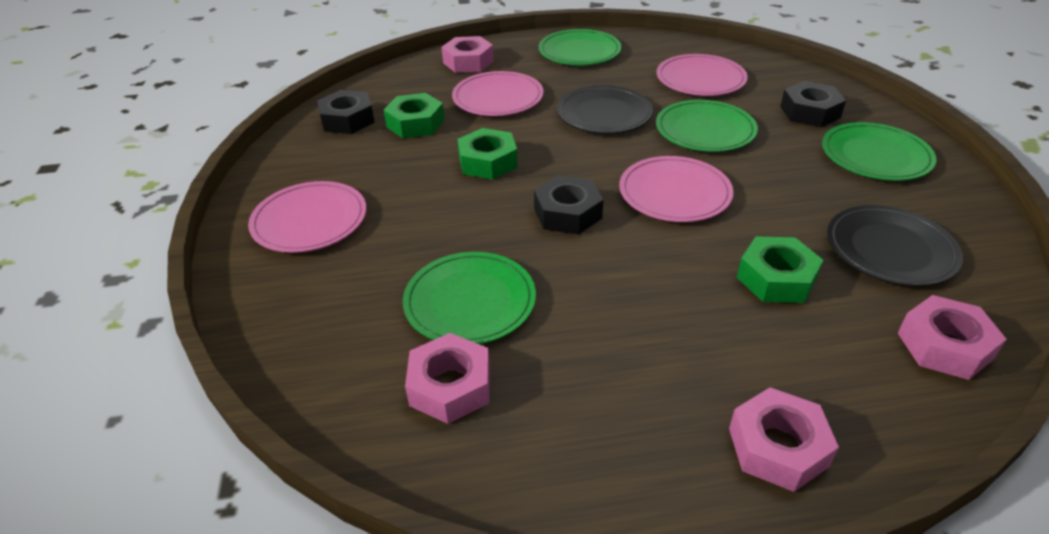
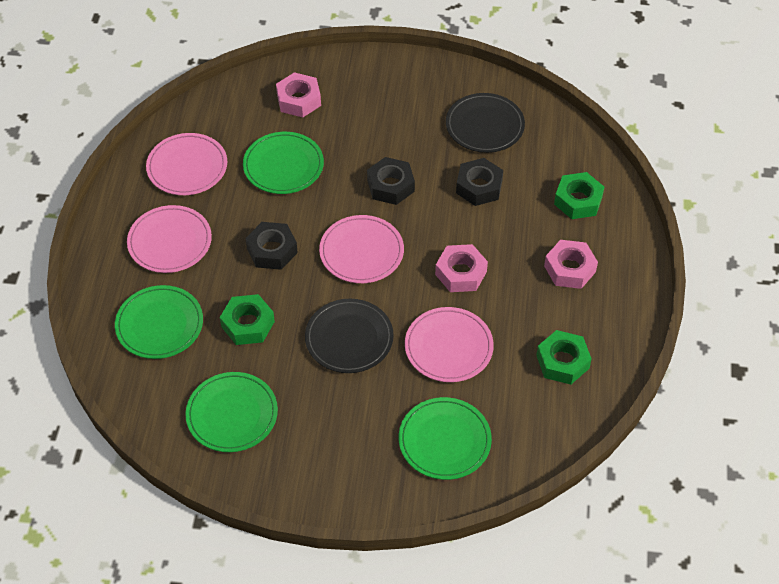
pink nut: 4 -> 3

